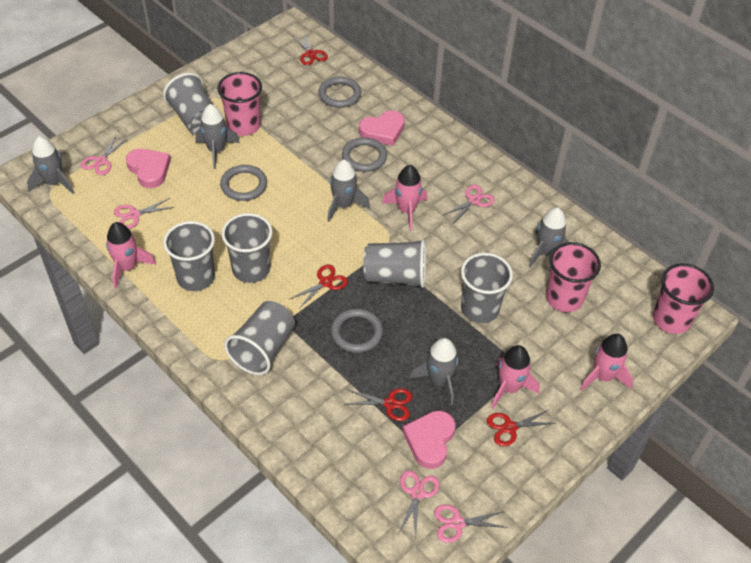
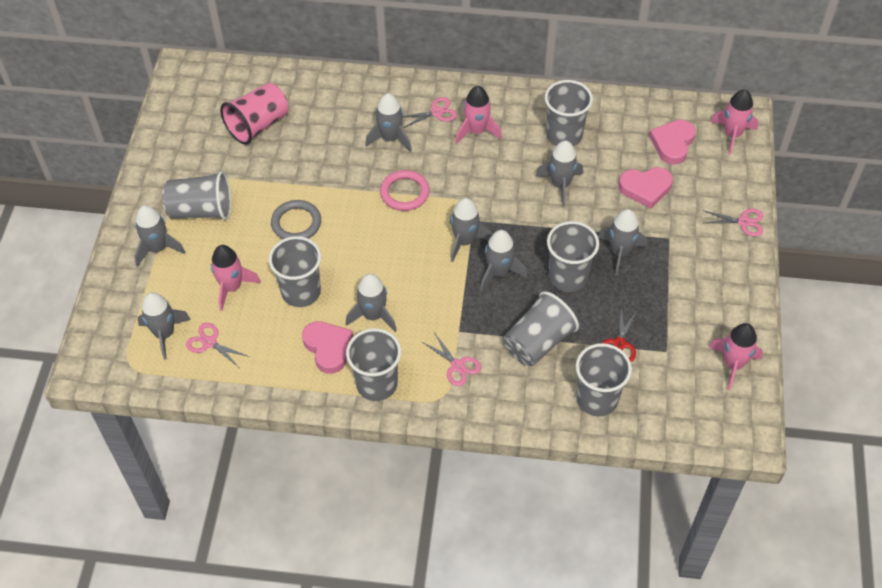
grey cup: 6 -> 7
grey ring: 4 -> 1
grey rocket: 5 -> 8
pink cup: 3 -> 1
pink ring: 0 -> 1
pink scissors: 5 -> 4
red scissors: 4 -> 1

